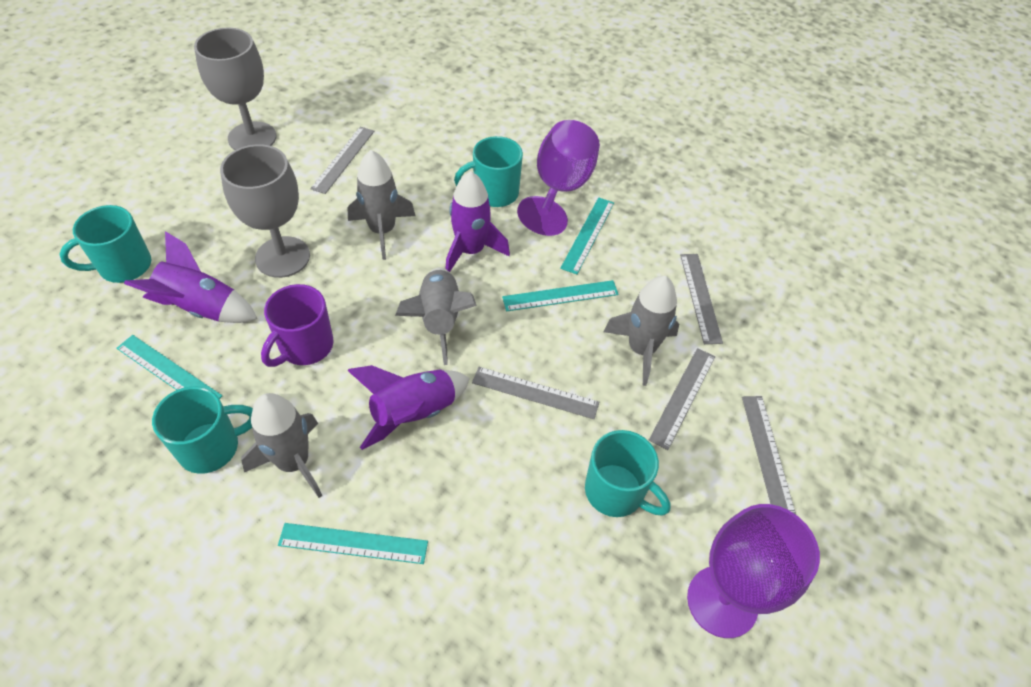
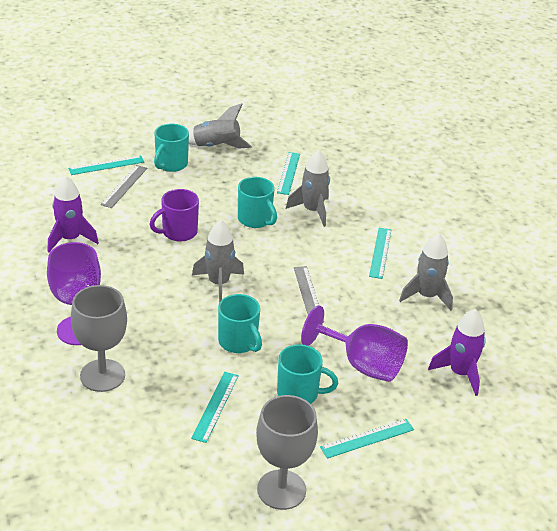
grey ruler: 5 -> 2
purple rocket: 3 -> 2
turquoise ruler: 4 -> 5

